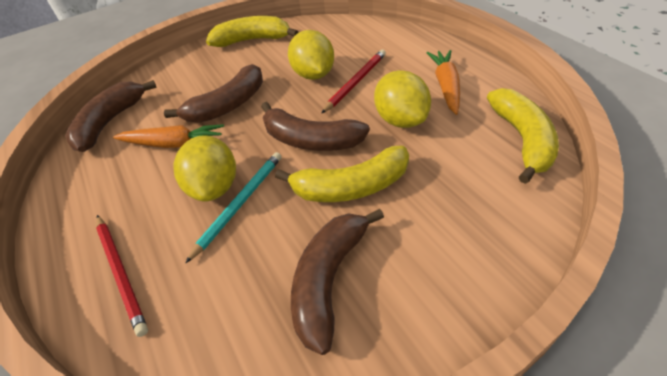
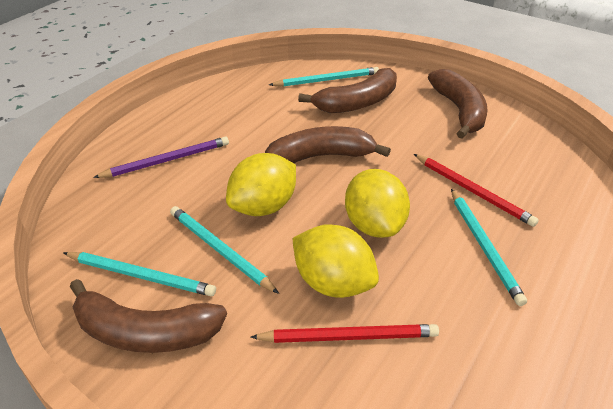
orange carrot: 2 -> 0
purple pencil: 0 -> 1
turquoise pencil: 1 -> 4
yellow banana: 3 -> 0

